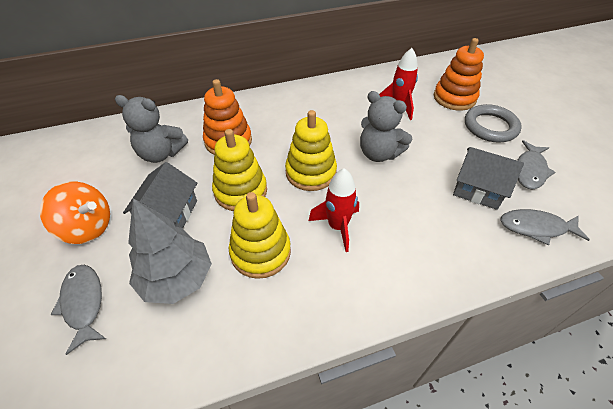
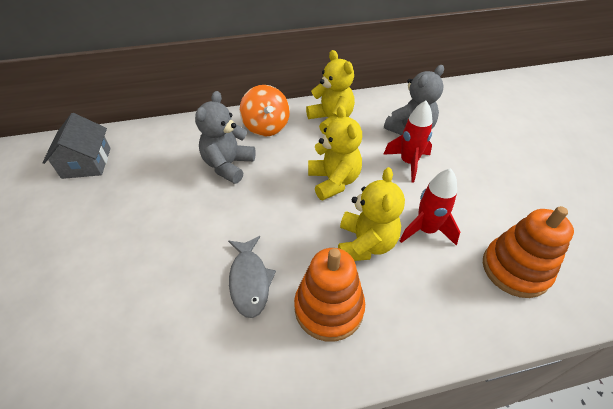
grey fish: 3 -> 1
grey house: 2 -> 1
grey ring: 1 -> 0
grey tree: 1 -> 0
yellow stacking toy: 3 -> 0
yellow teddy bear: 0 -> 3

